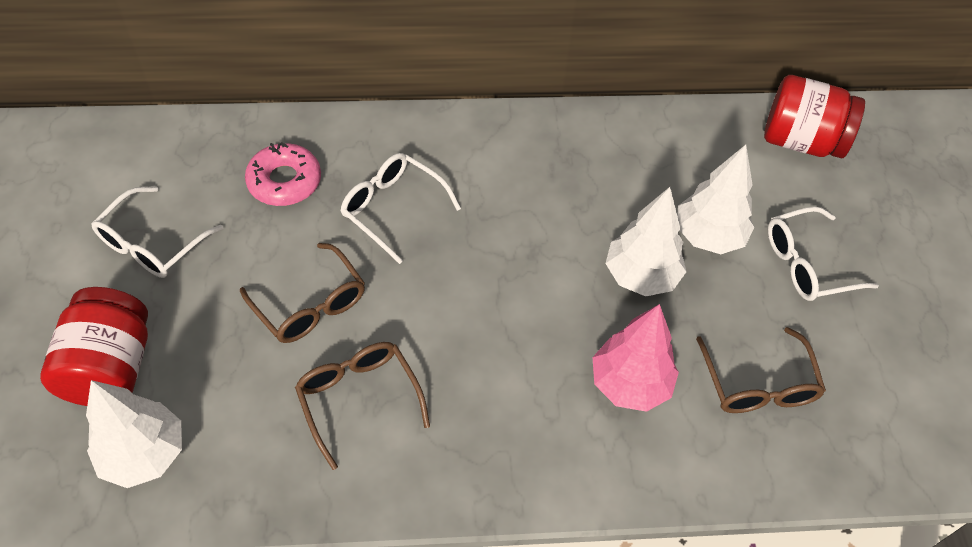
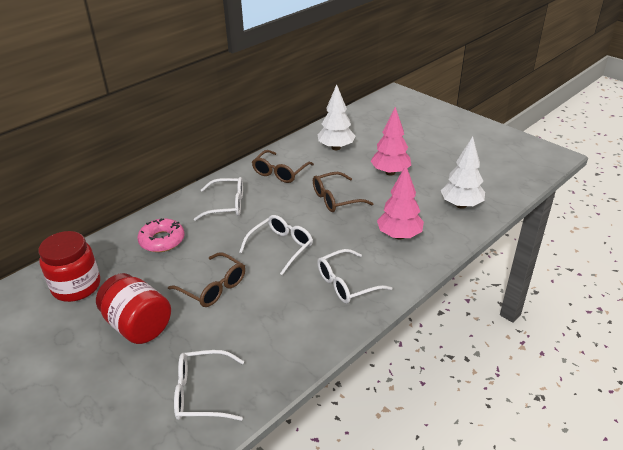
pink tree: 1 -> 2
white glasses: 3 -> 4
white tree: 3 -> 2

